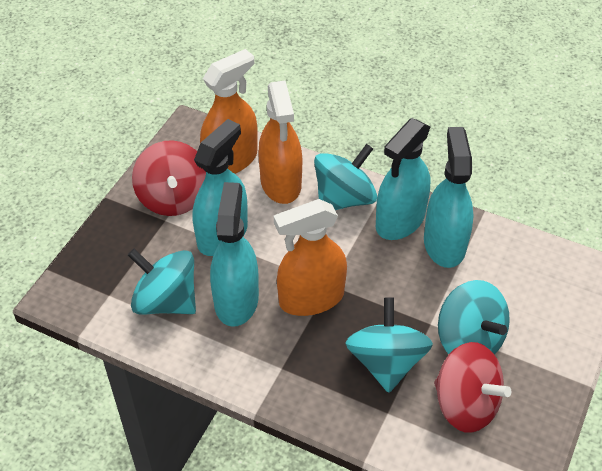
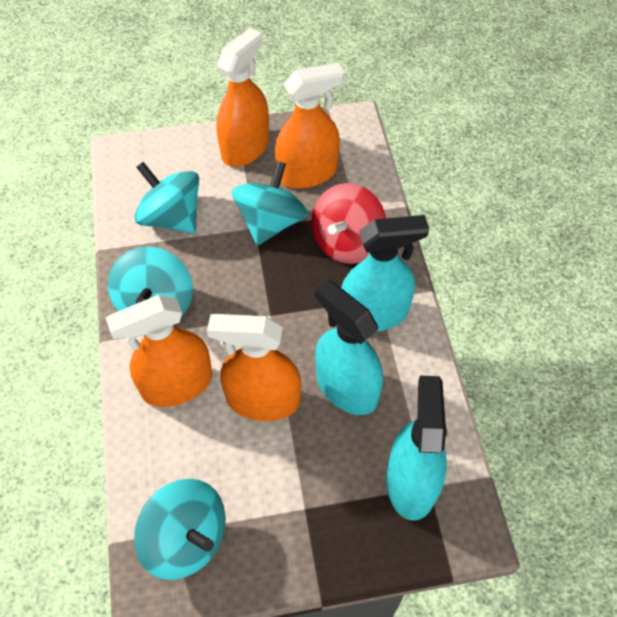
orange spray bottle: 3 -> 4
red spinning top: 2 -> 1
turquoise spray bottle: 4 -> 3

